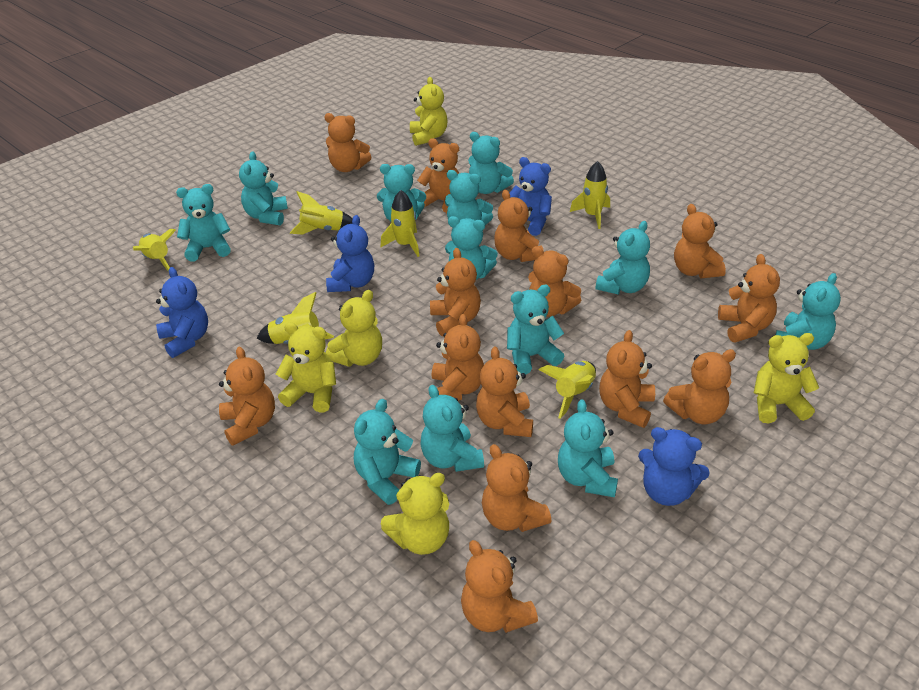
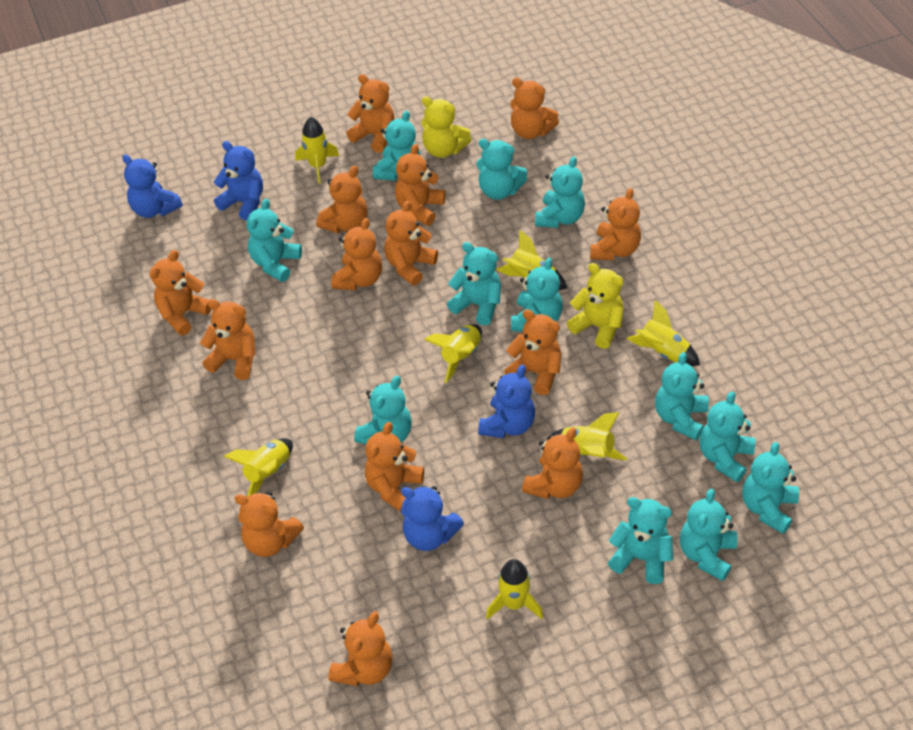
yellow rocket: 6 -> 7
yellow teddy bear: 5 -> 2

